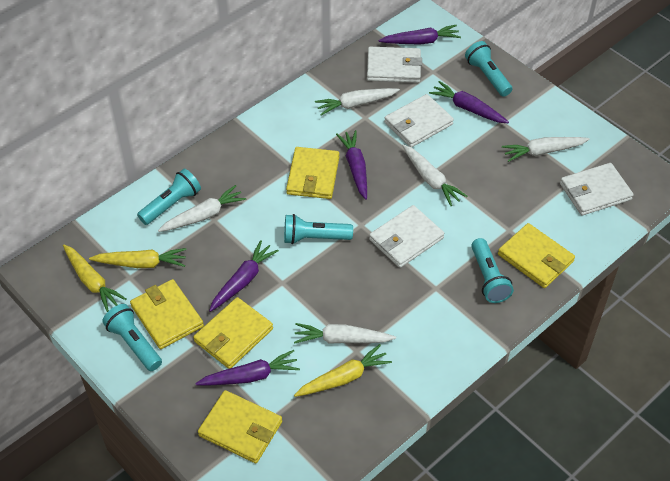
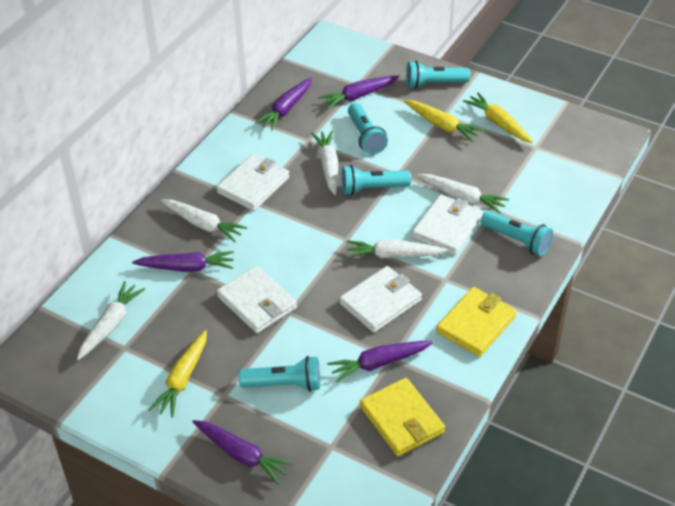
yellow wallet: 5 -> 2

